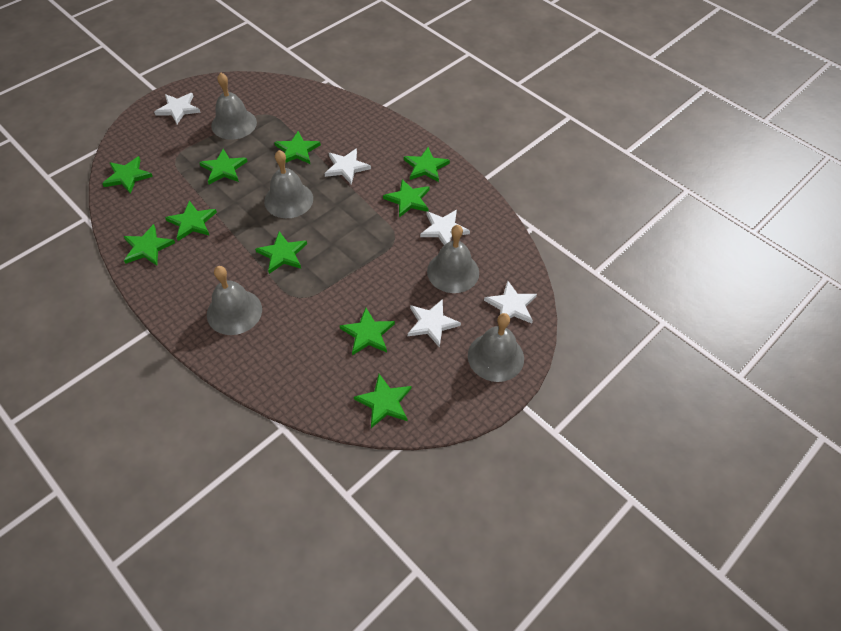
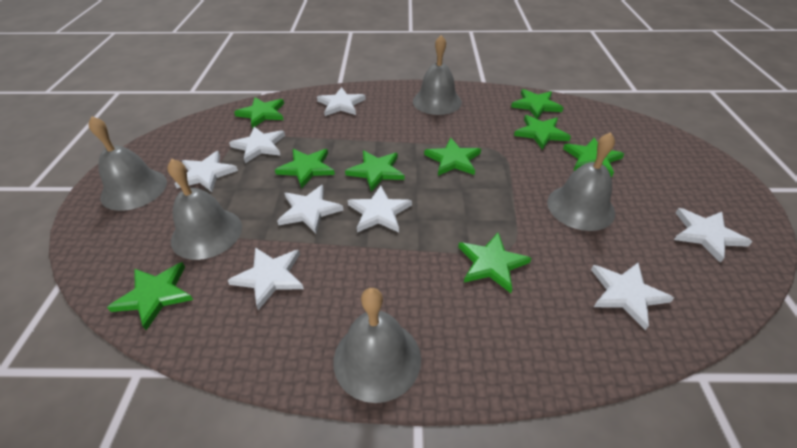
green star: 10 -> 9
white star: 5 -> 8

